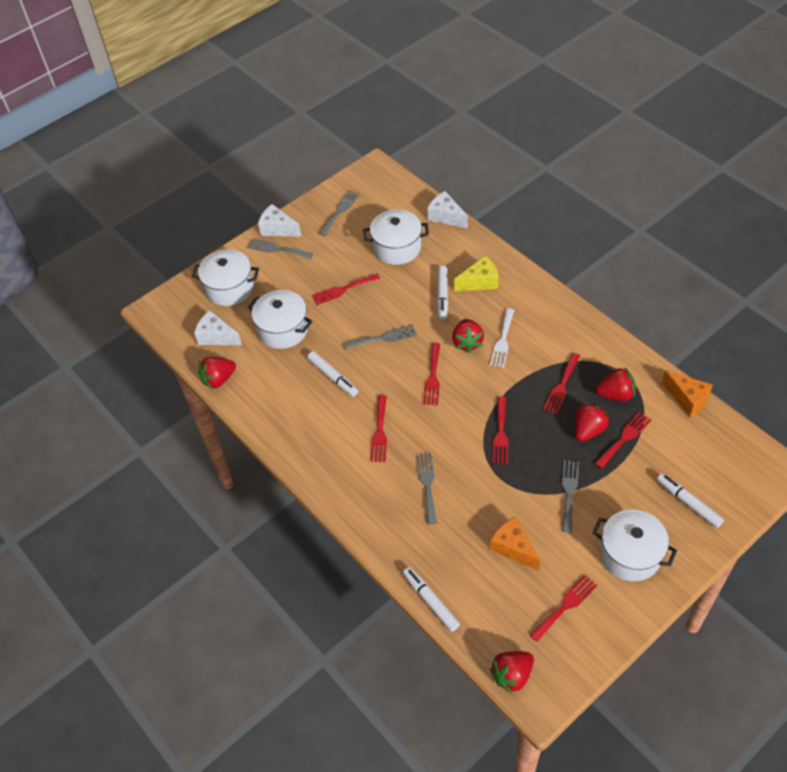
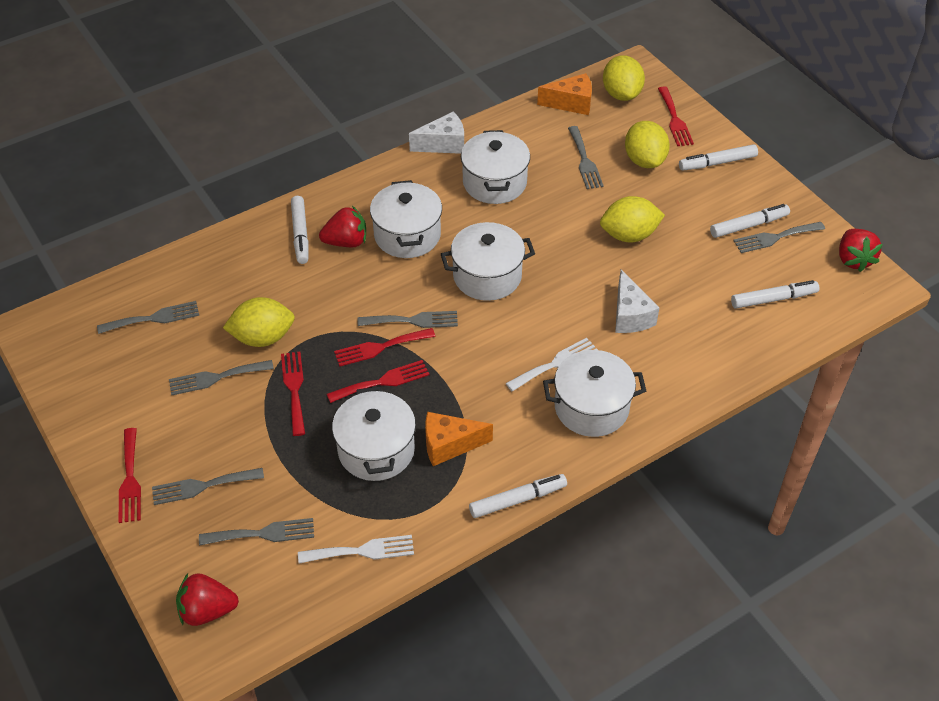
grey fork: 5 -> 7
red fork: 7 -> 5
red strawberry: 5 -> 3
white cheese: 3 -> 2
white fork: 1 -> 2
white marker: 4 -> 5
white pot: 4 -> 5
yellow cheese: 1 -> 0
yellow lemon: 0 -> 4

